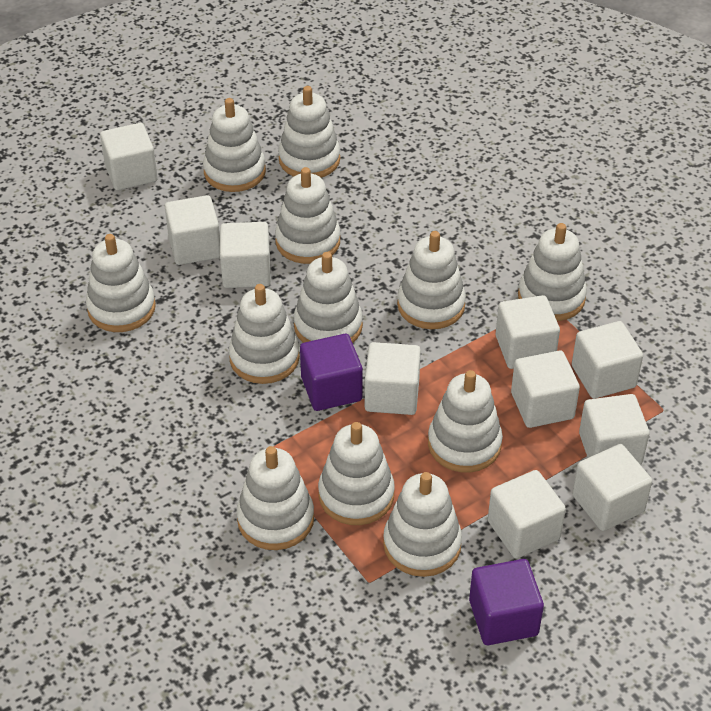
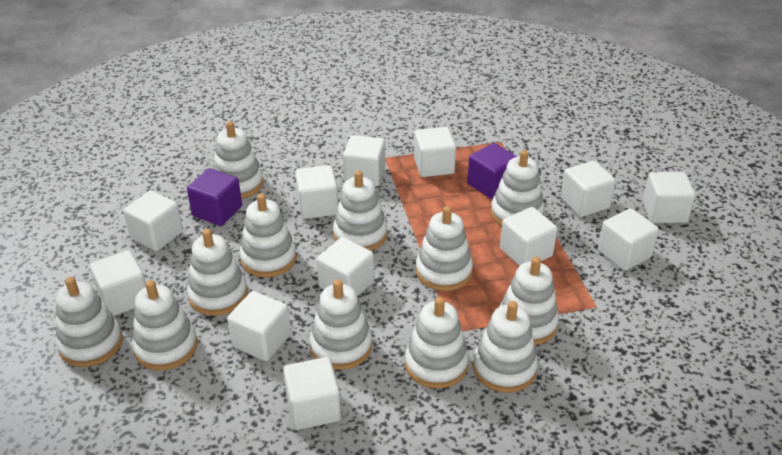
white cube: 10 -> 12

